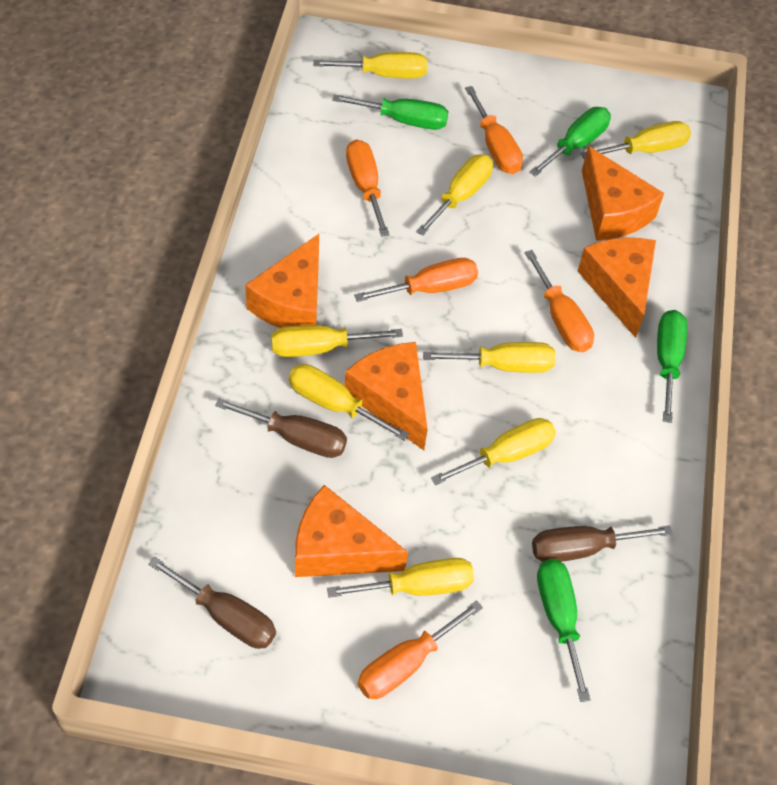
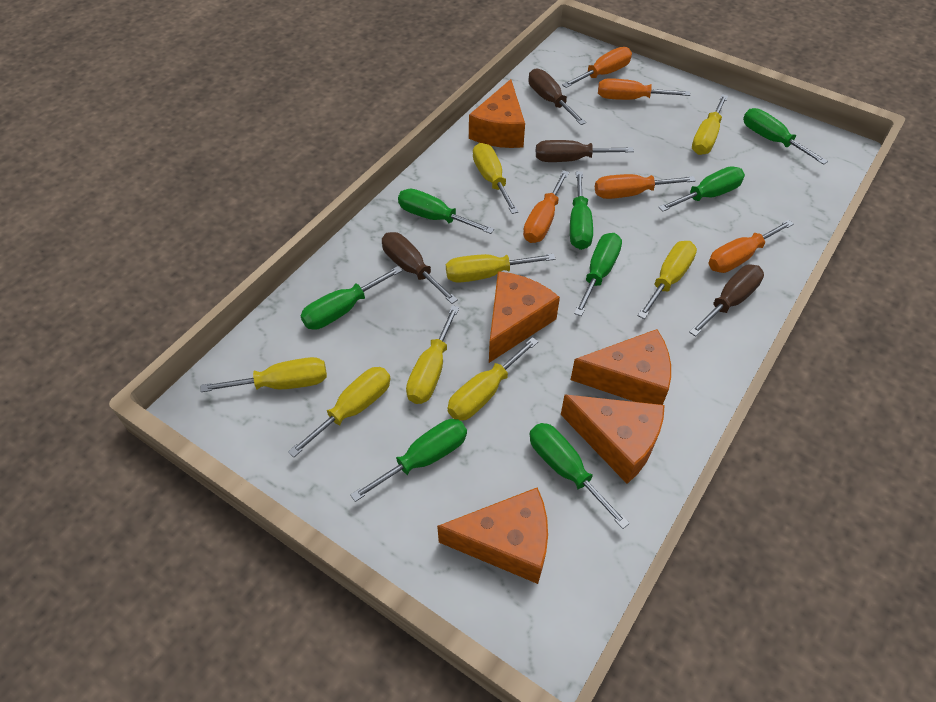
brown screwdriver: 3 -> 4
green screwdriver: 4 -> 8

